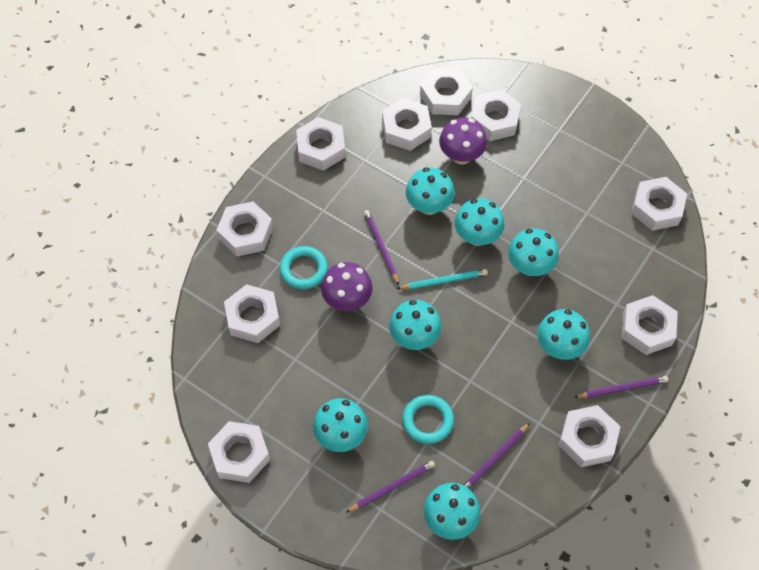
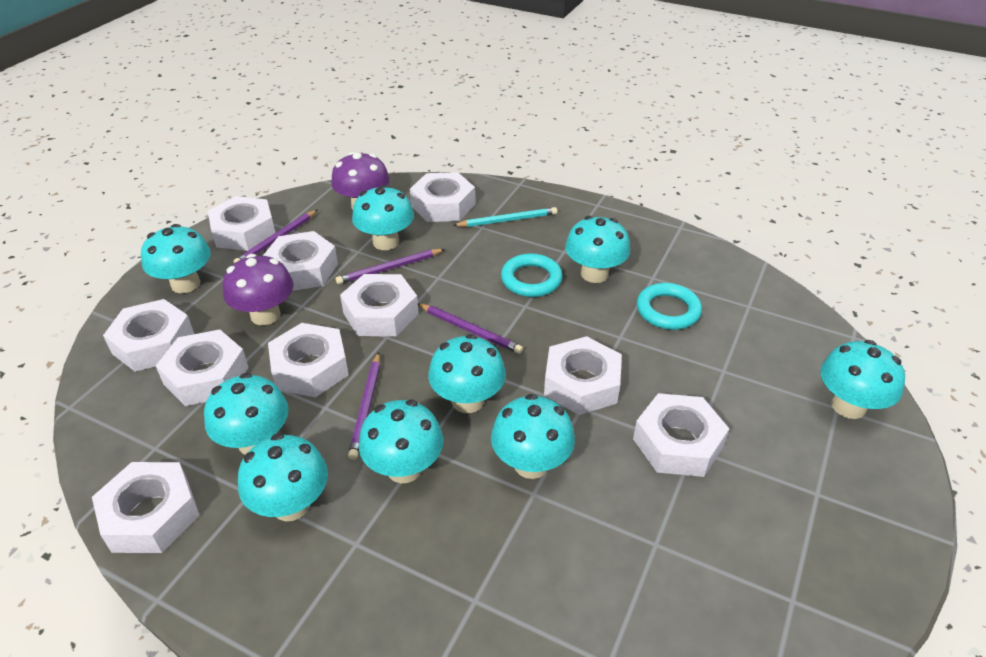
turquoise mushroom: 7 -> 9

